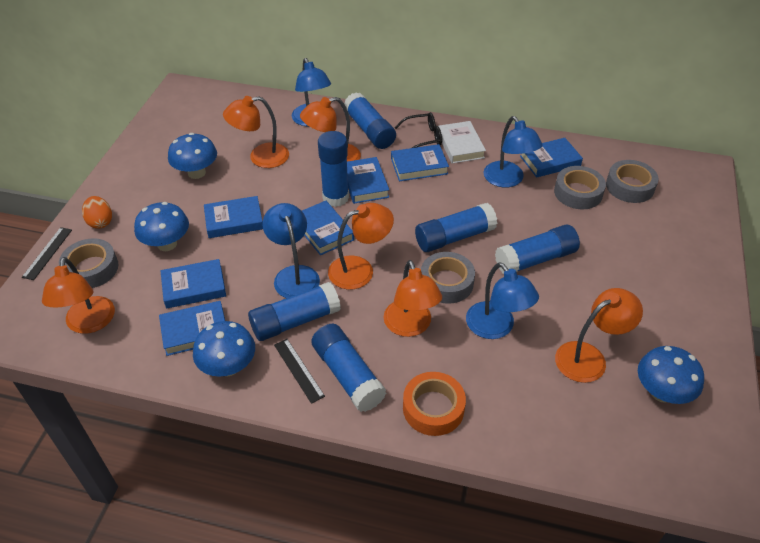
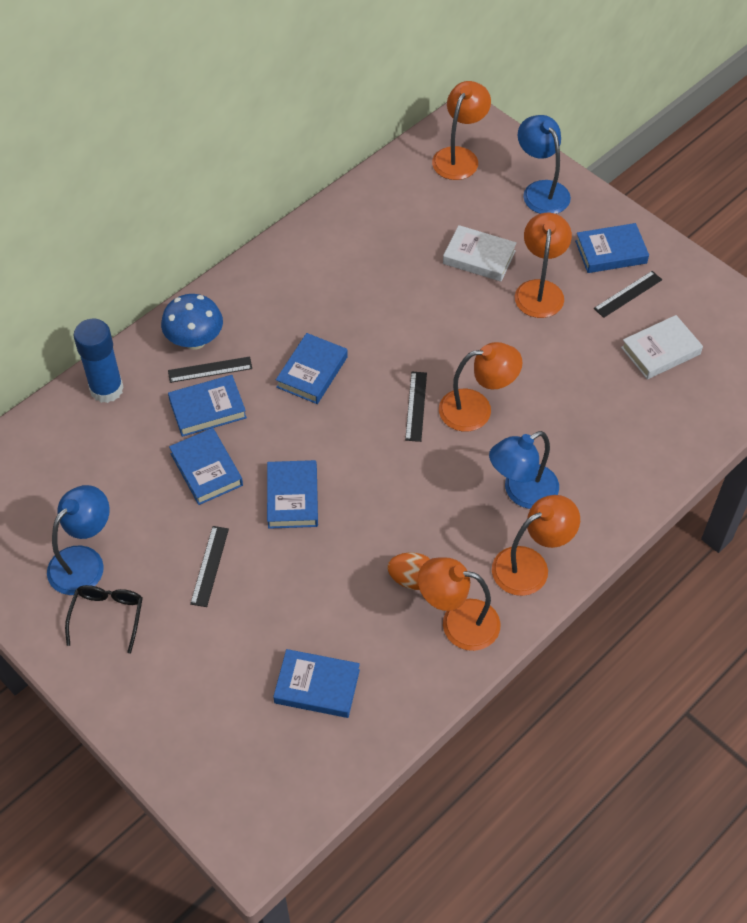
black ruler: 2 -> 4
blue book: 7 -> 6
blue glue stick: 6 -> 1
blue lamp: 4 -> 3
blue mushroom: 4 -> 1
grey tape: 4 -> 0
orange lamp: 6 -> 5
orange tape: 1 -> 0
white book: 1 -> 2

